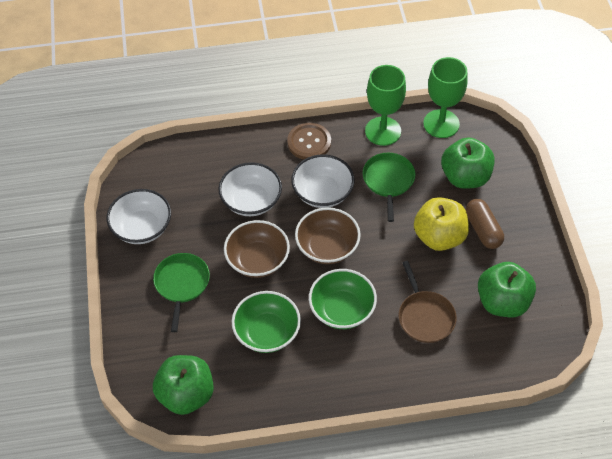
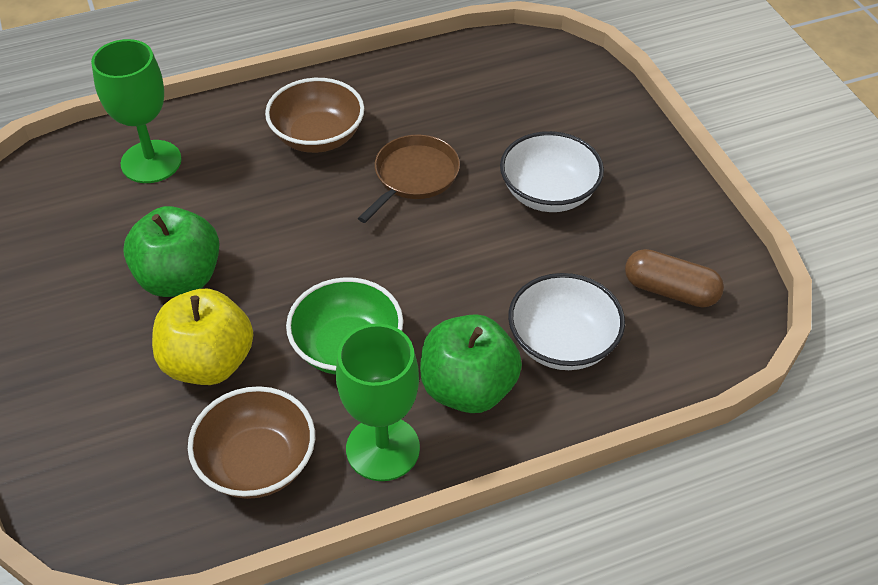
brown button: 1 -> 0
green apple: 3 -> 2
green bowl: 2 -> 1
green pan: 2 -> 0
white bowl: 3 -> 2

